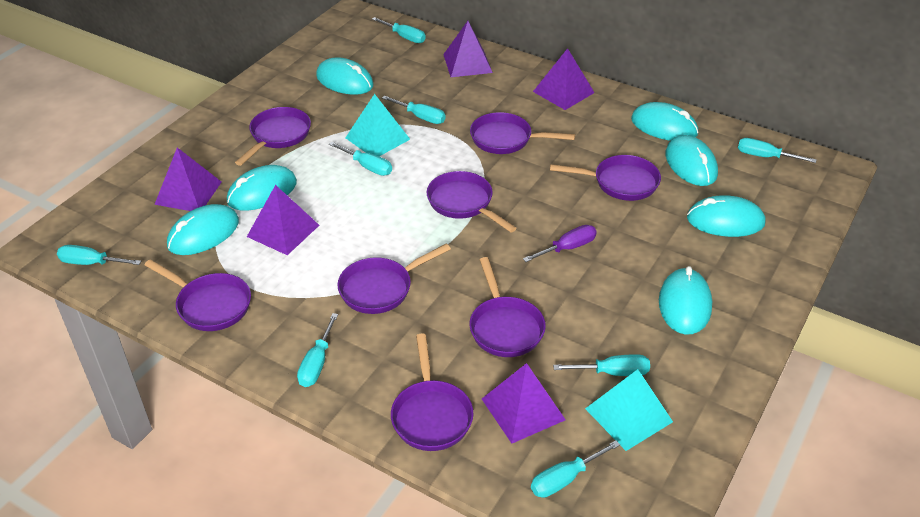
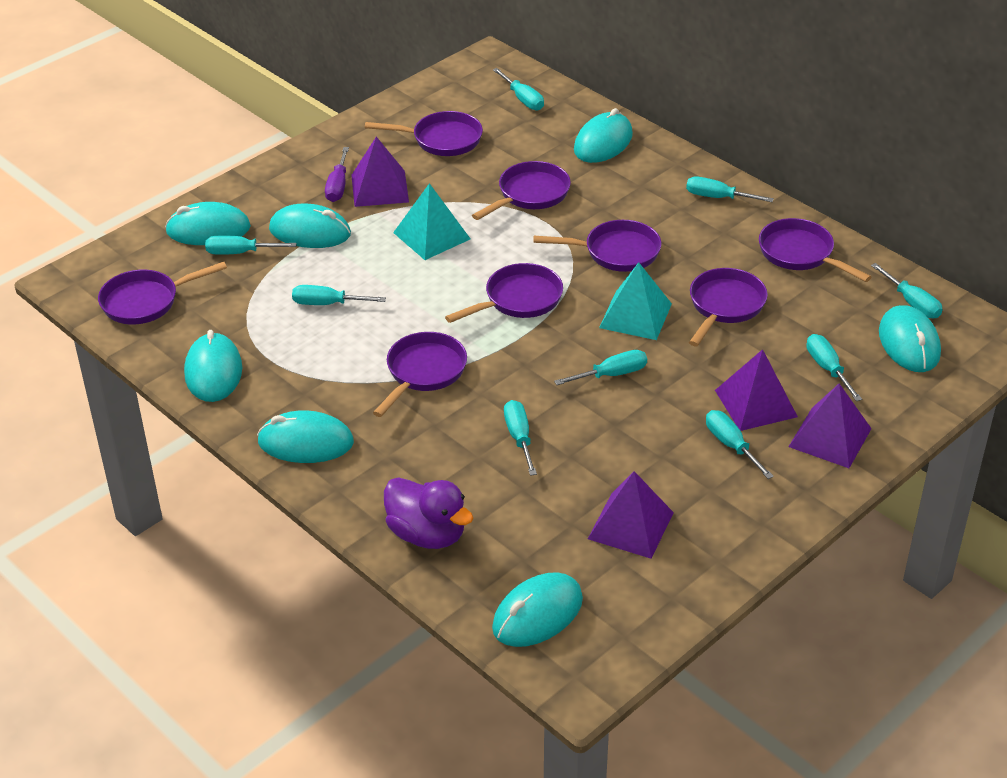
purple duck: 0 -> 1
purple pyramid: 5 -> 4
turquoise screwdriver: 8 -> 9

